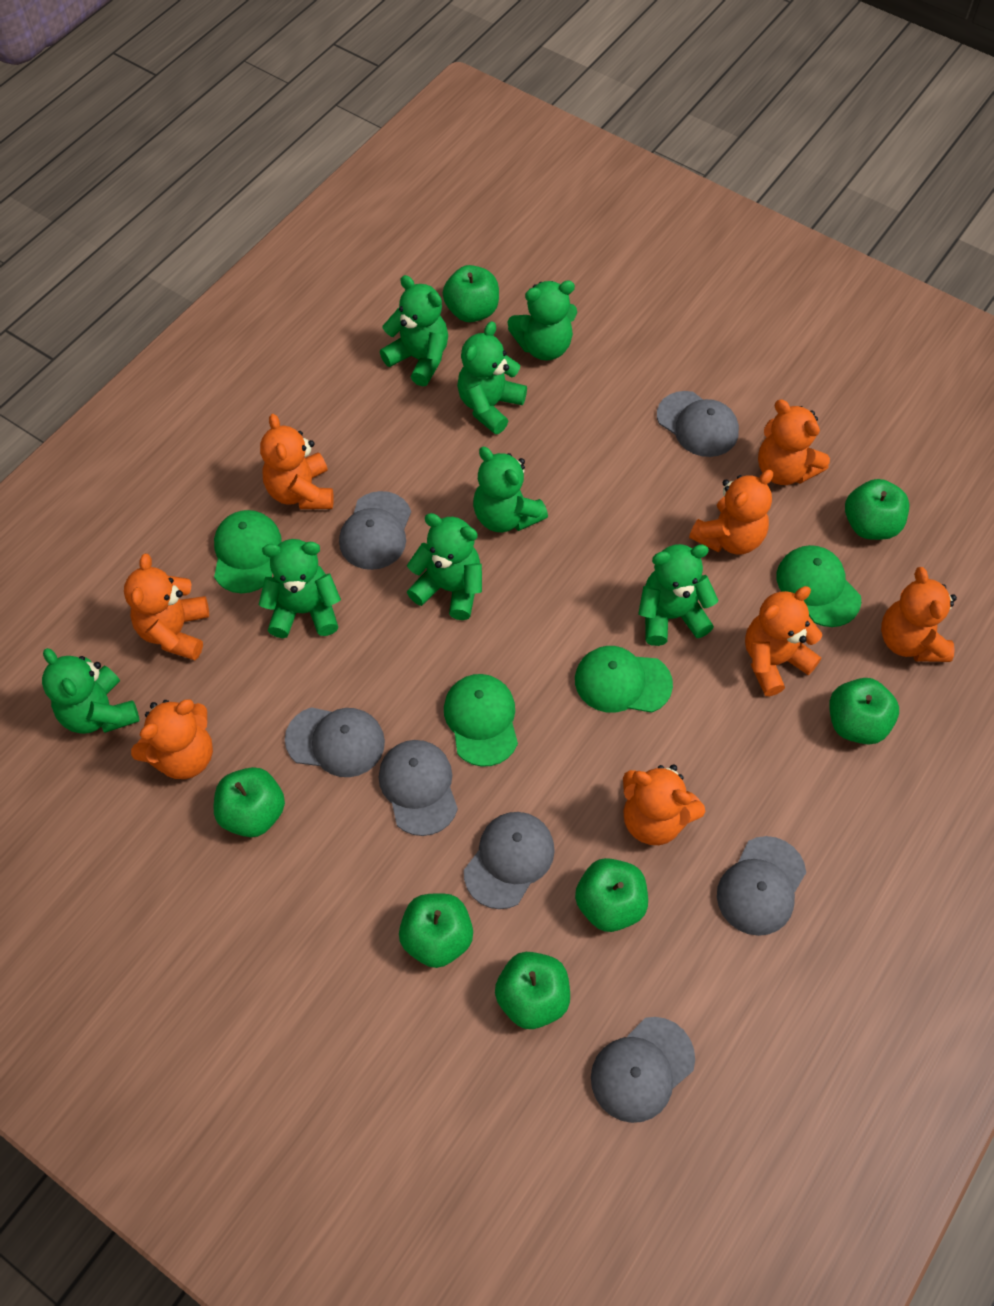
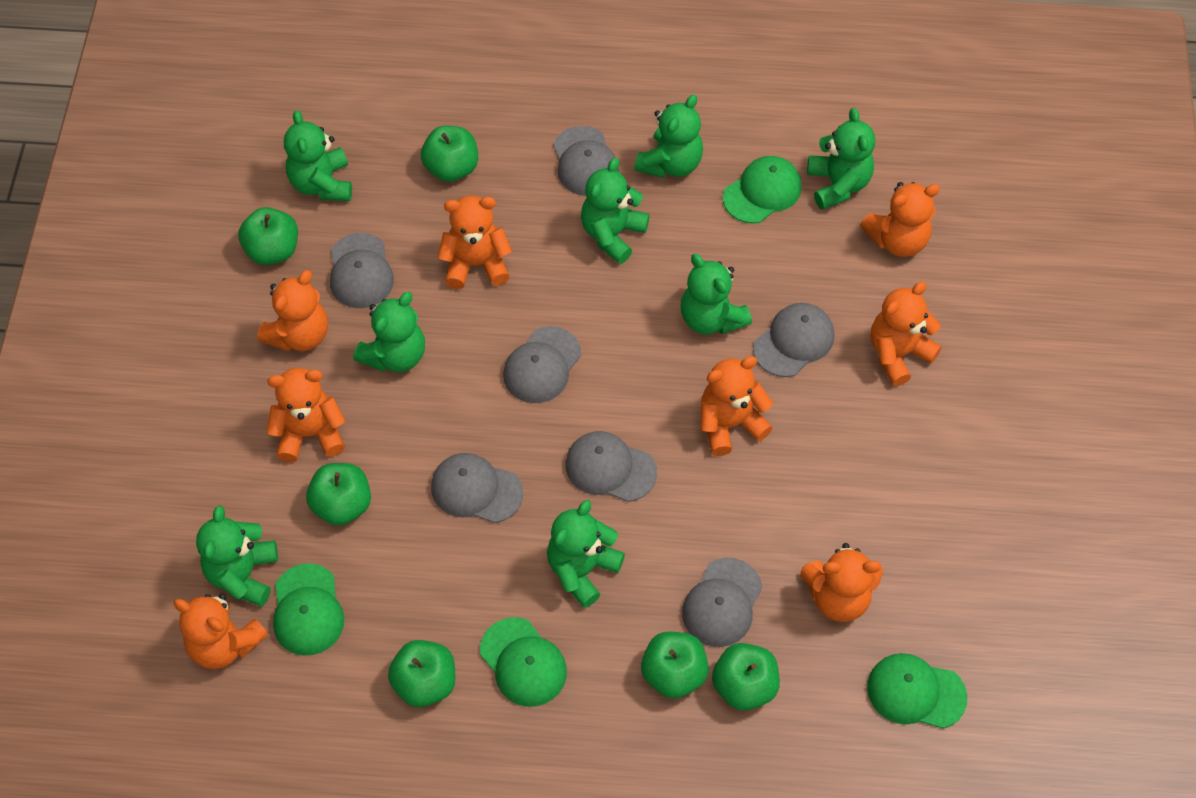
green apple: 7 -> 6

